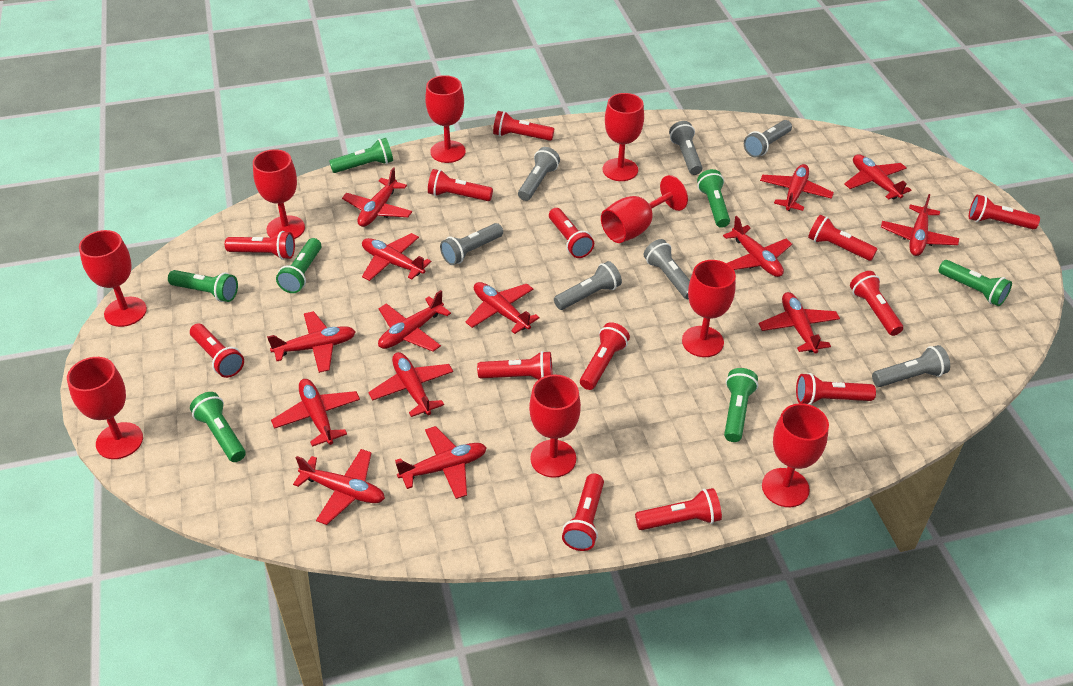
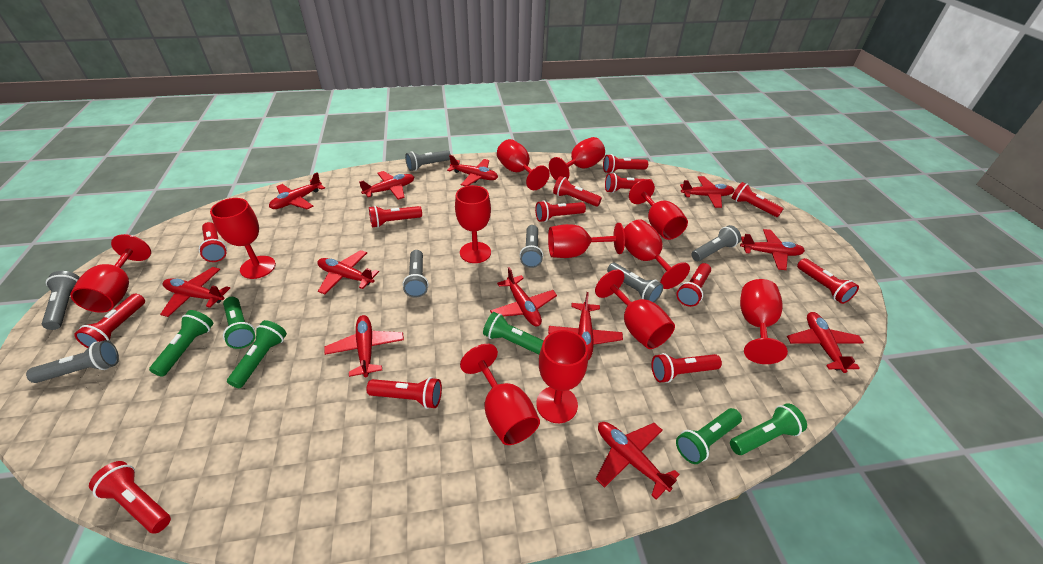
green flashlight: 7 -> 6
red goblet: 9 -> 12
red plane: 14 -> 12

